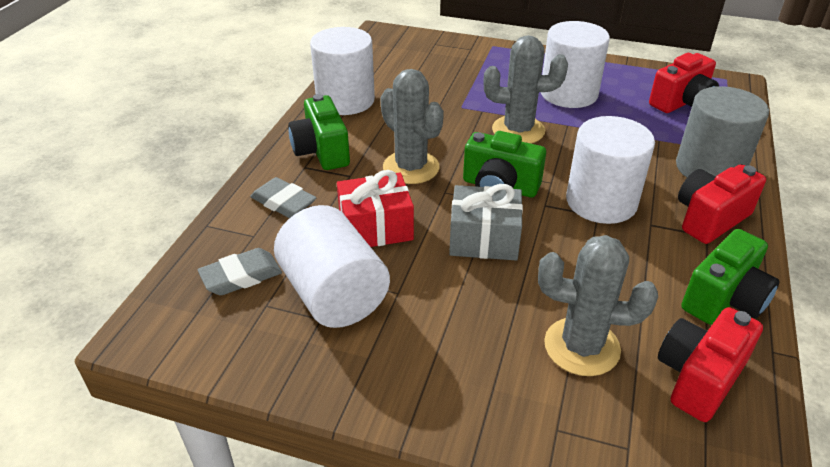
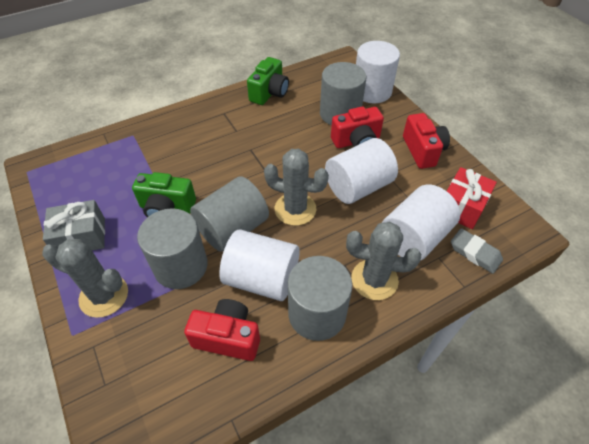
green camera: 3 -> 2
grey cylinder: 1 -> 4
grey eraser: 2 -> 1

